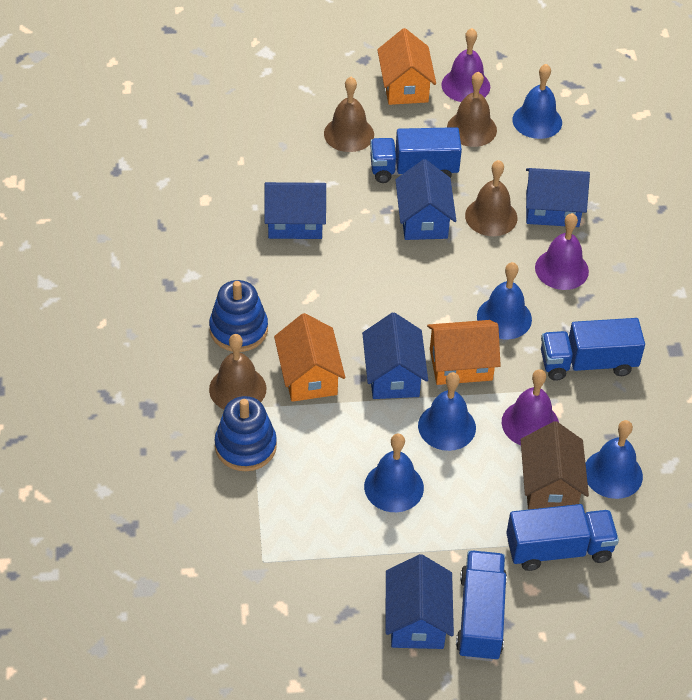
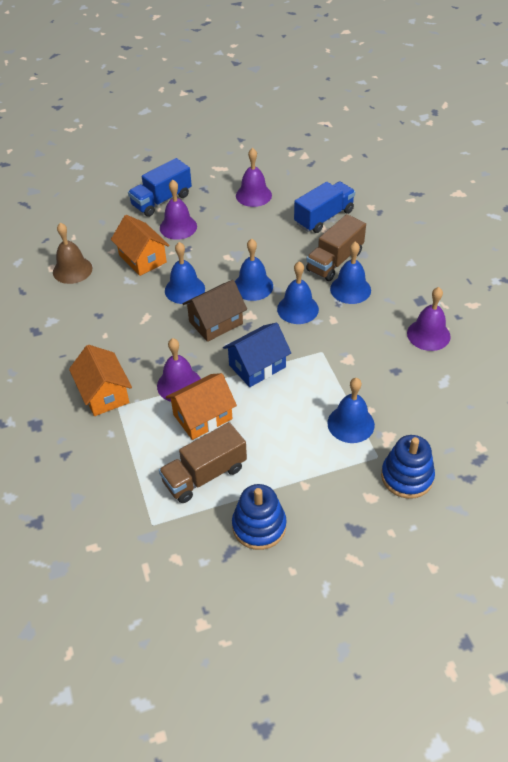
blue house: 5 -> 1
blue truck: 4 -> 2
brown bell: 4 -> 1
brown truck: 0 -> 2
purple bell: 3 -> 4

